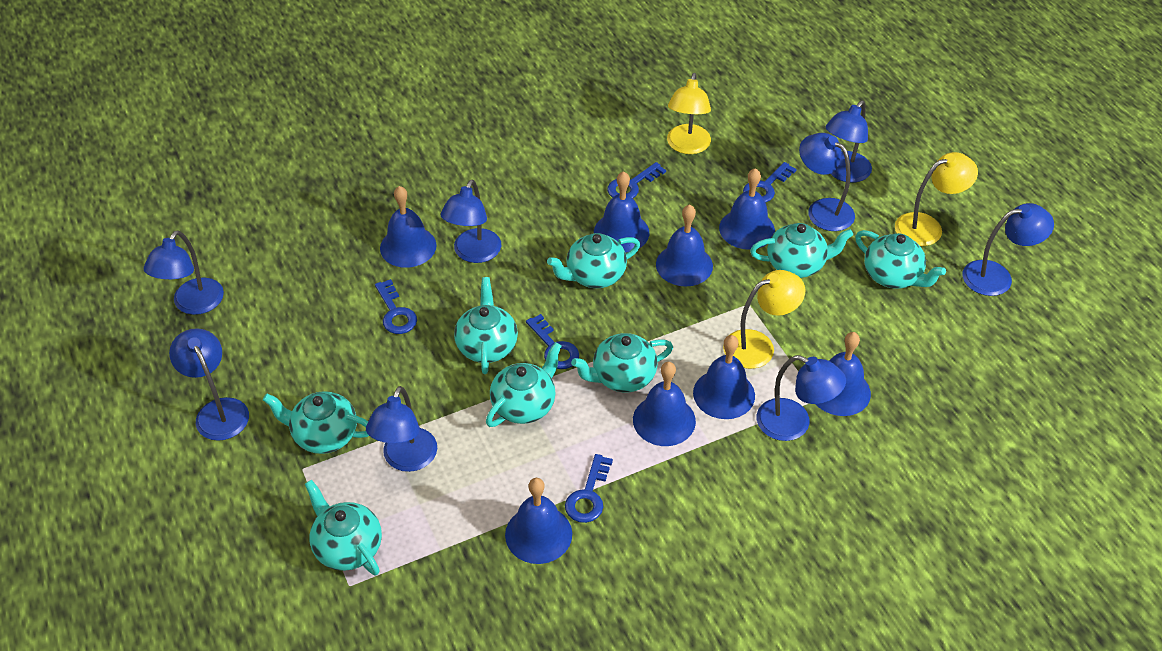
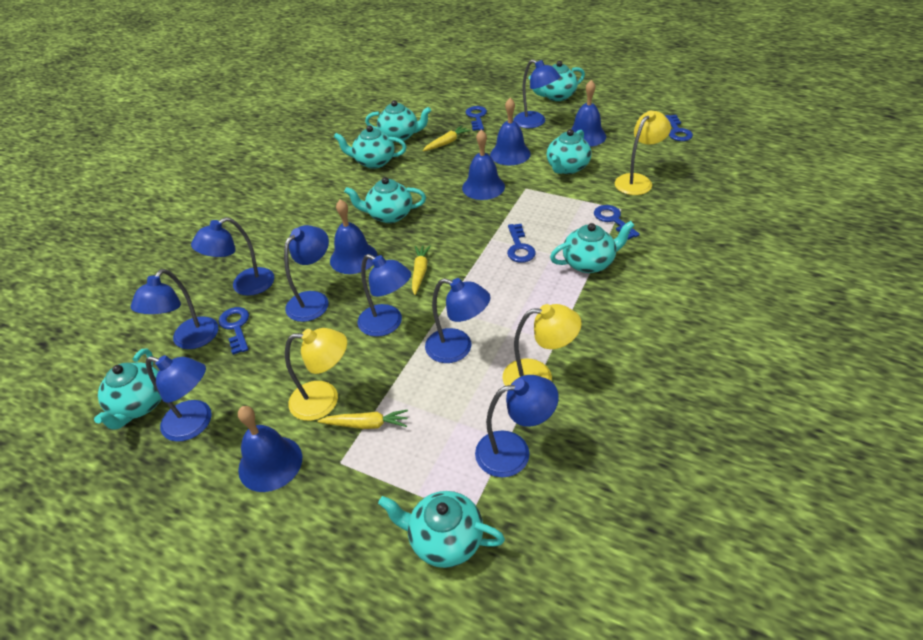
blue bell: 8 -> 5
yellow carrot: 0 -> 3

